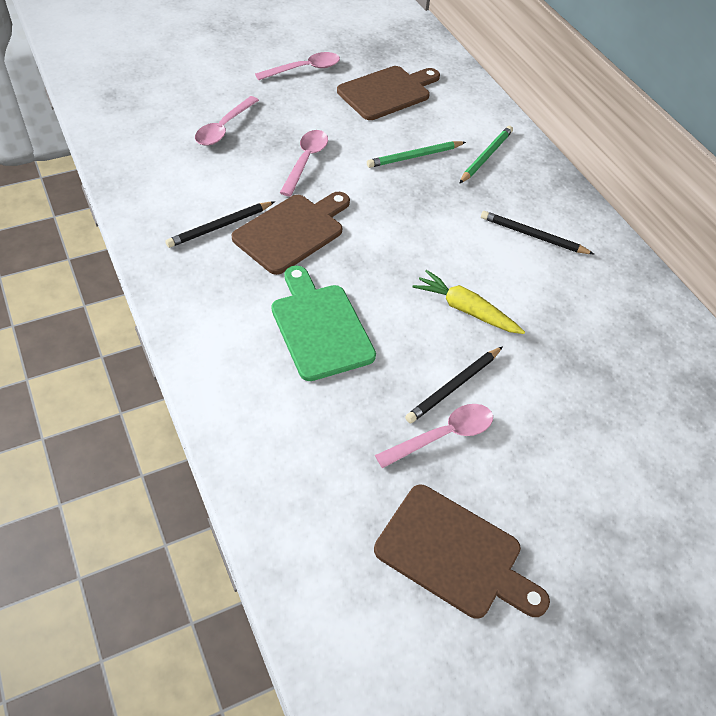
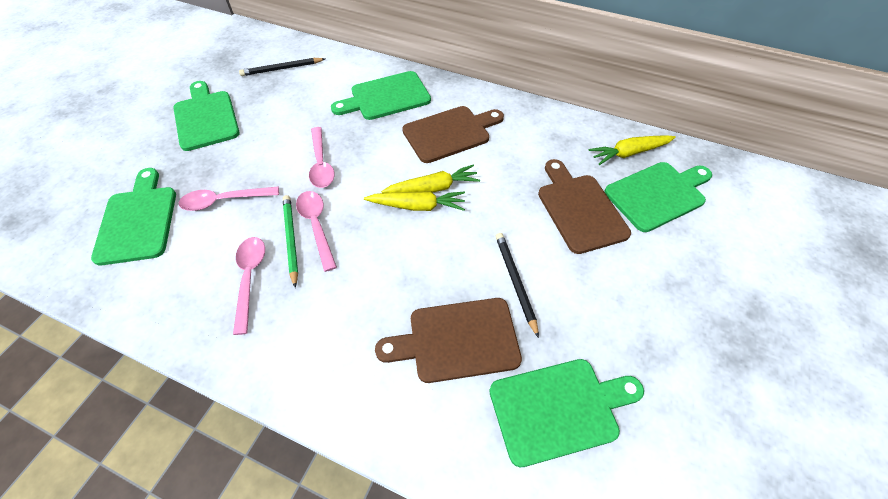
black pencil: 3 -> 2
green cutting board: 1 -> 5
green pencil: 2 -> 1
yellow carrot: 1 -> 3

